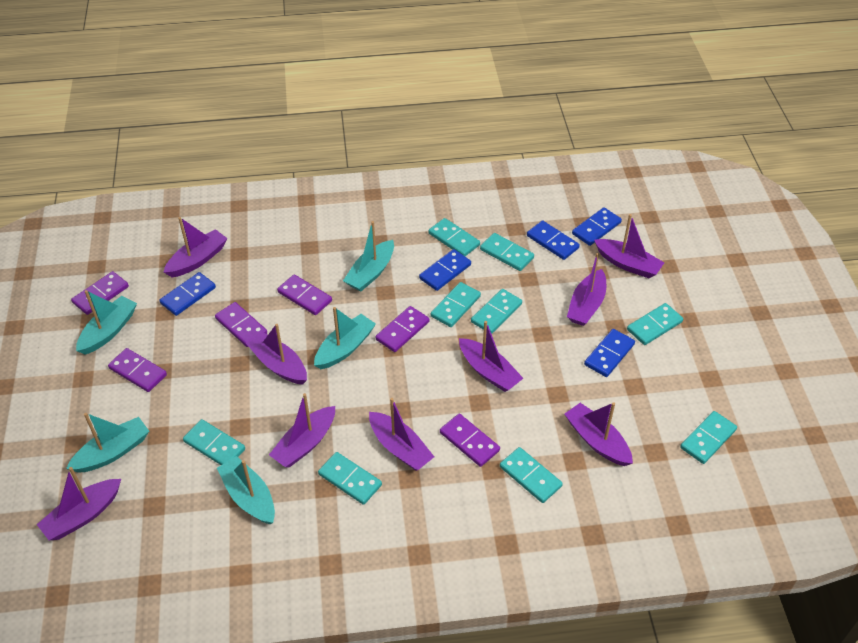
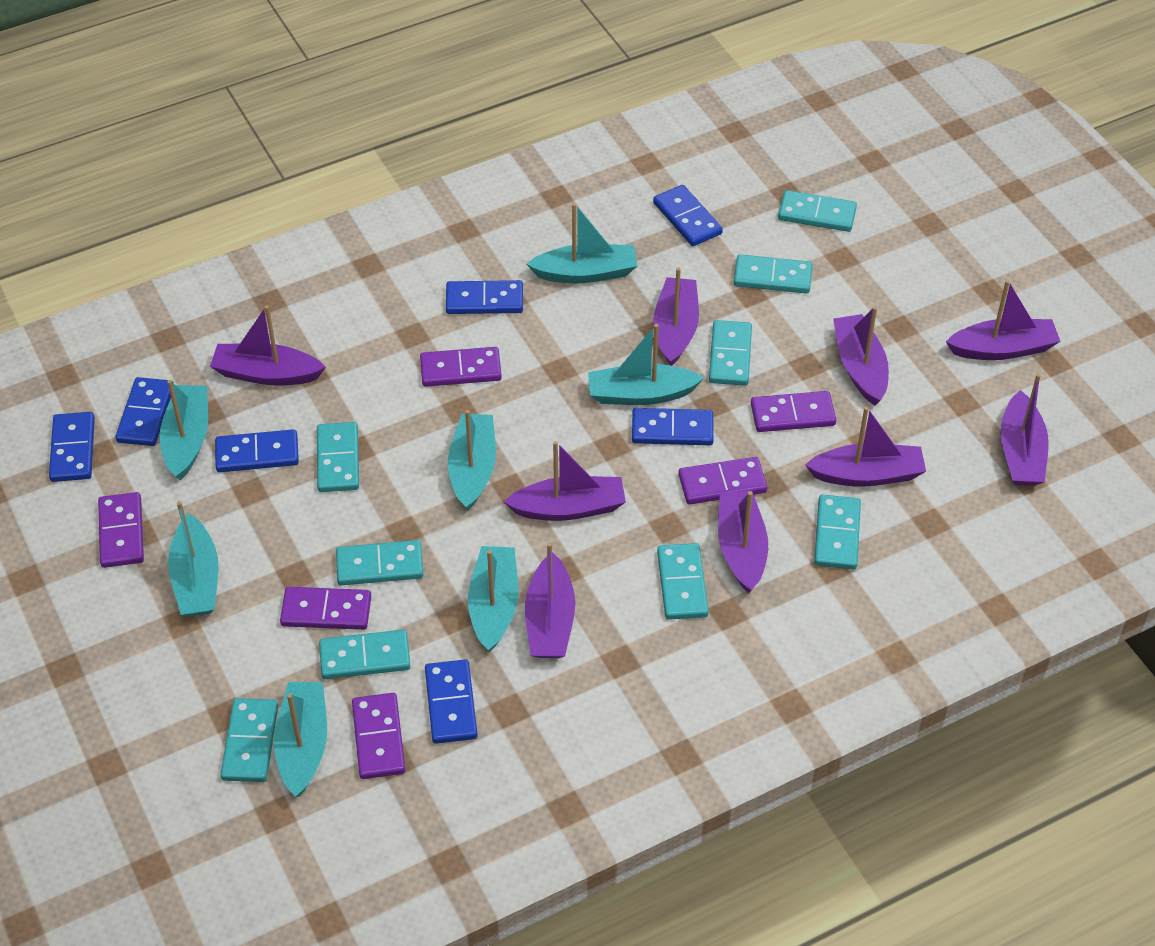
blue domino: 5 -> 7
turquoise boat: 5 -> 7

